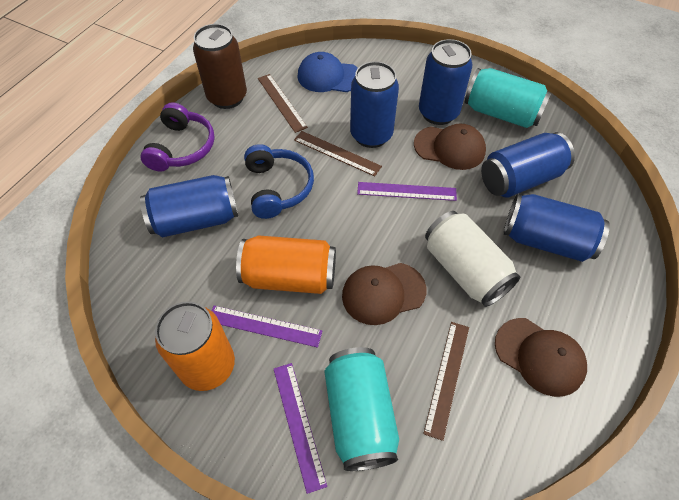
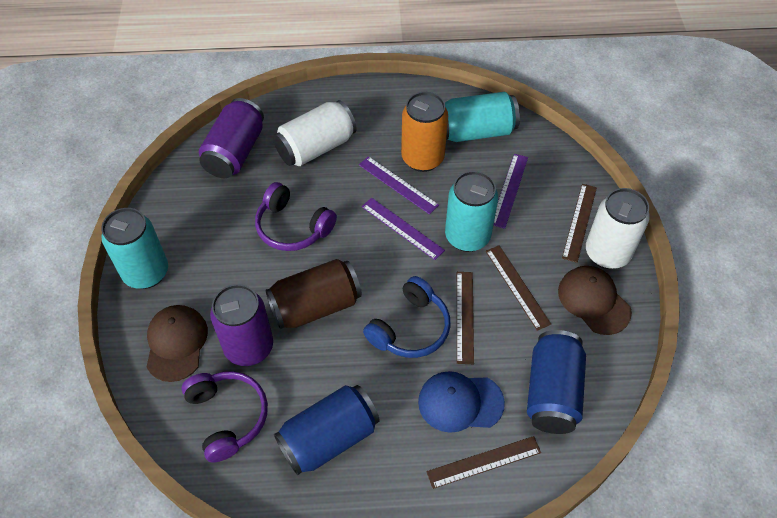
blue can: 5 -> 2
brown cap: 3 -> 2
brown ruler: 3 -> 4
orange can: 2 -> 1
purple can: 0 -> 2
purple headphones: 1 -> 2
turquoise can: 2 -> 3
white can: 1 -> 2

